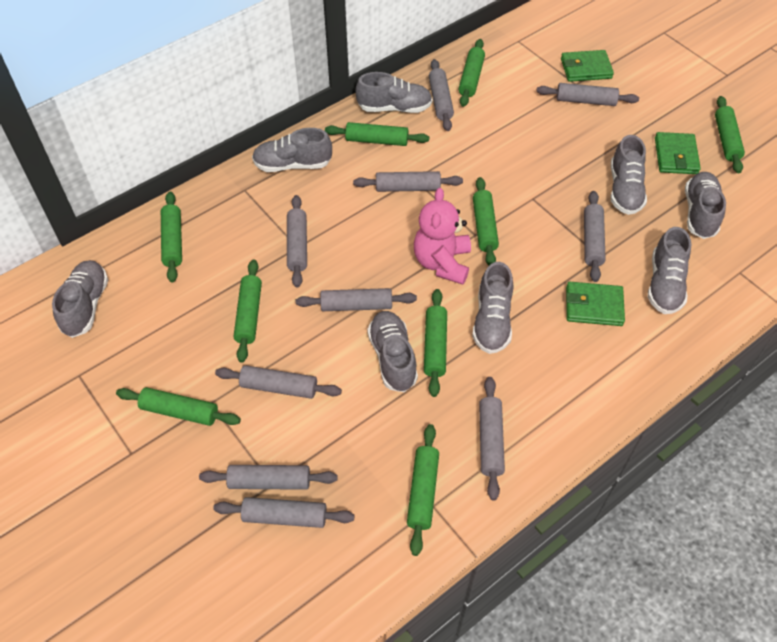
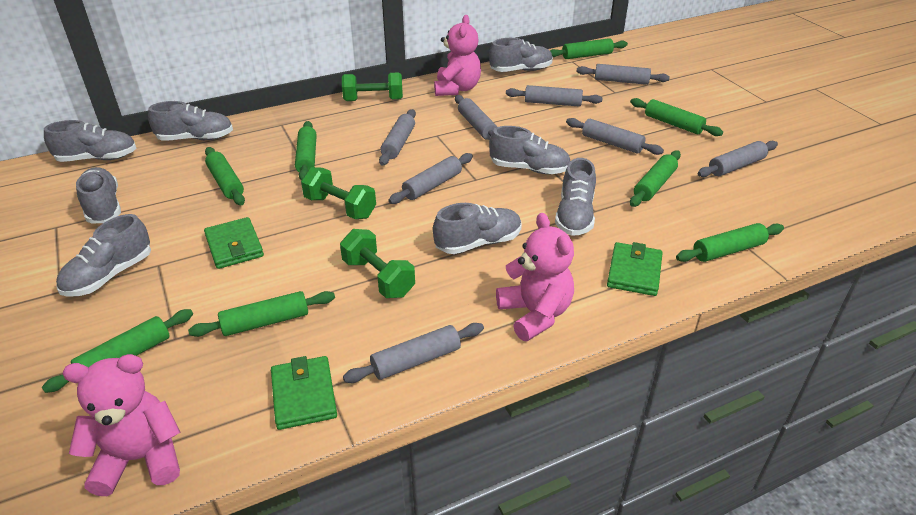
green dumbbell: 0 -> 3
green rolling pin: 9 -> 8
grey rolling pin: 10 -> 8
pink teddy bear: 1 -> 3

